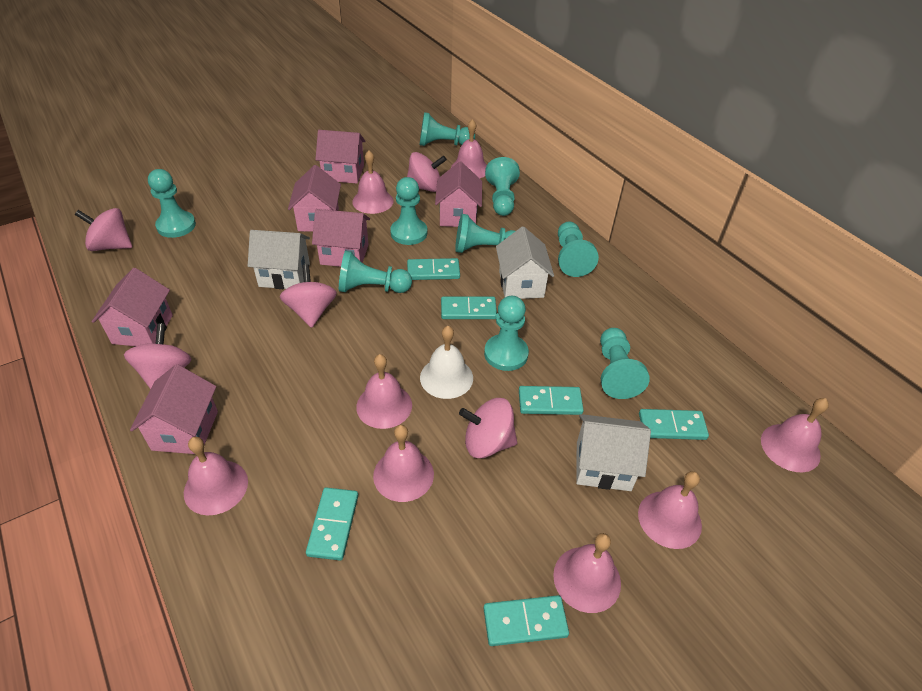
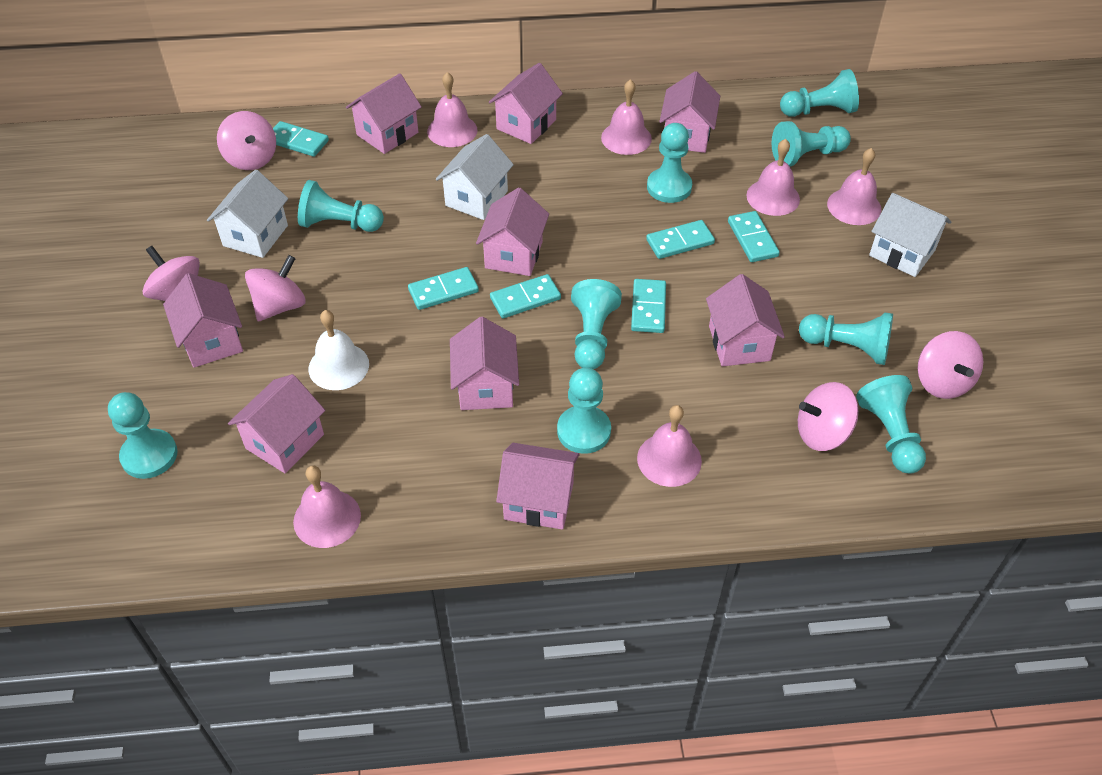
pink bell: 8 -> 6
pink house: 6 -> 9

